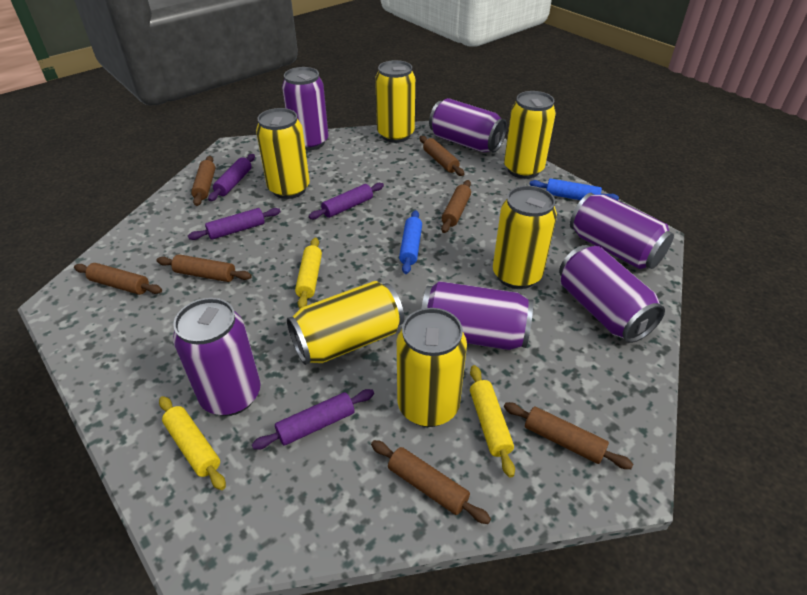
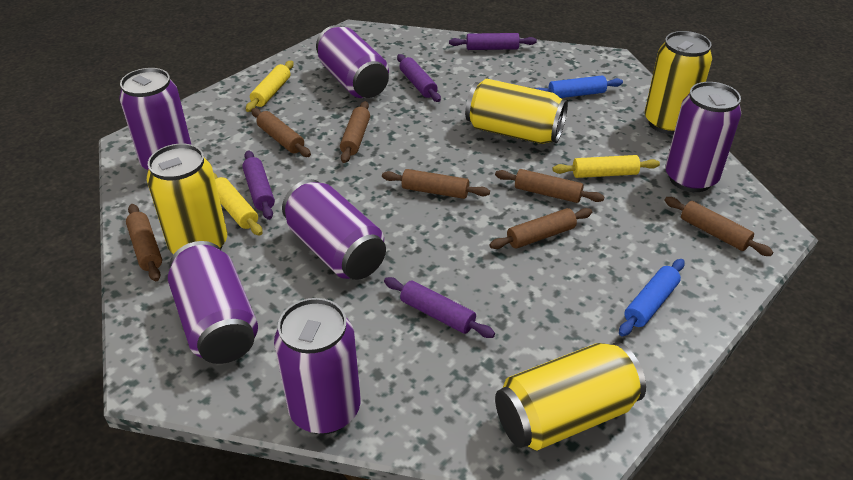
yellow can: 6 -> 4

